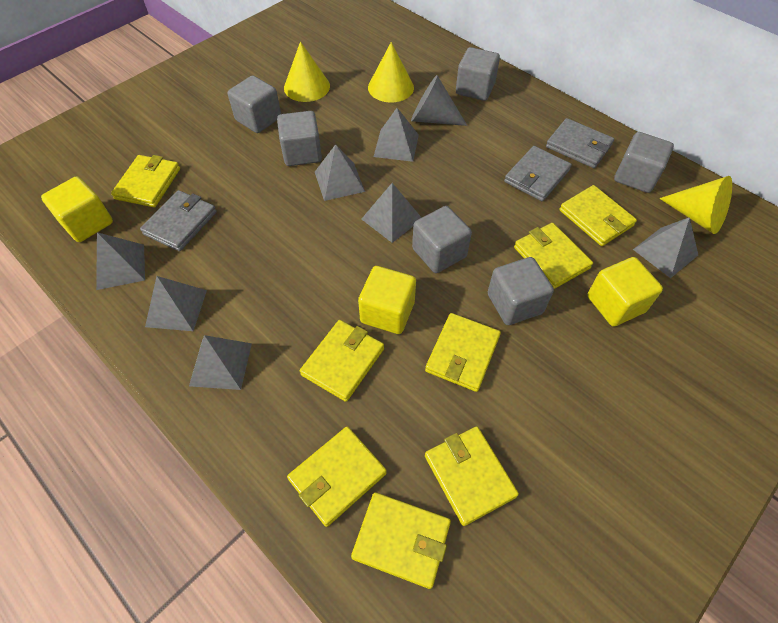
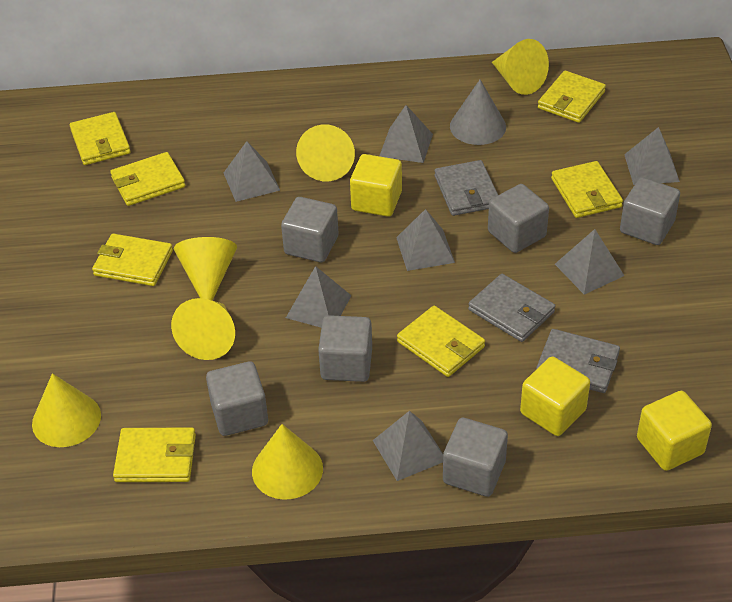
yellow cone: 3 -> 6
yellow wallet: 8 -> 7

